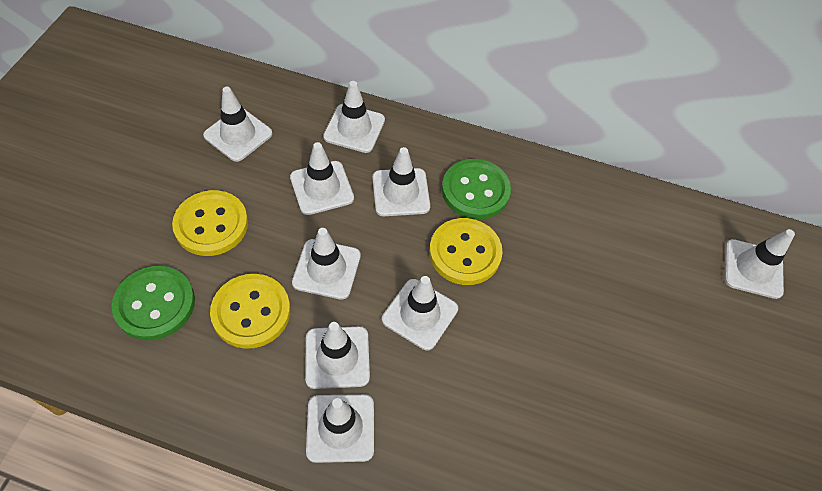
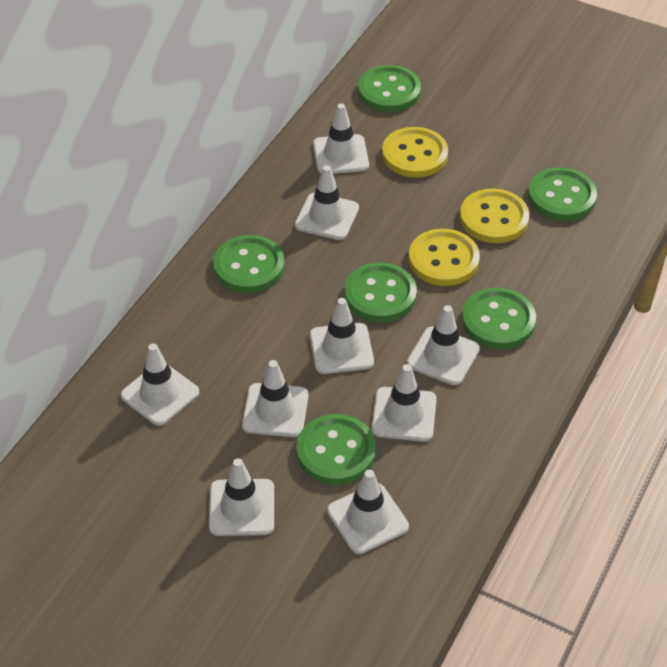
green button: 2 -> 6

